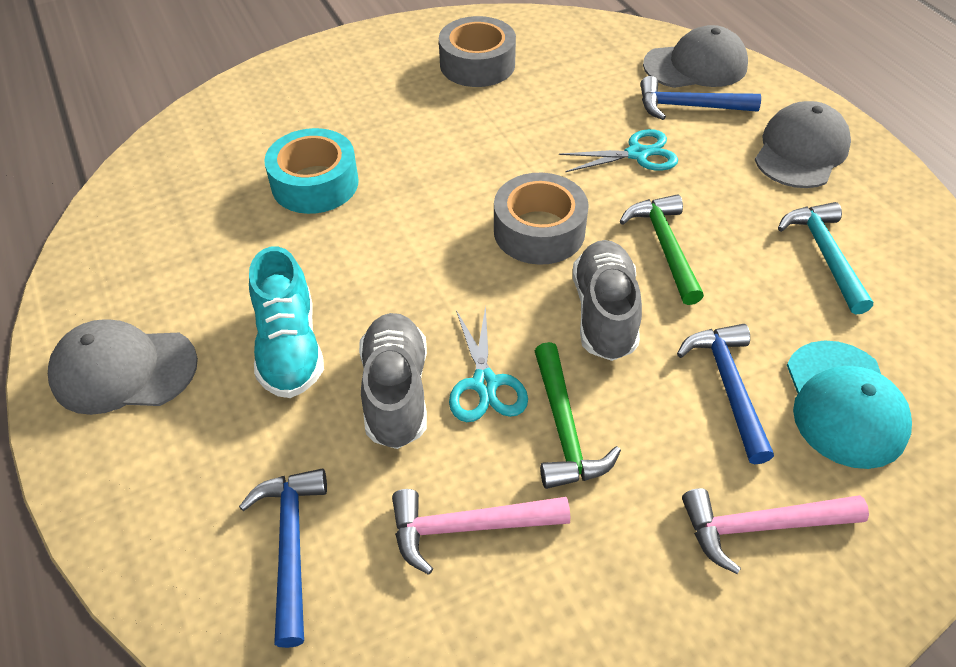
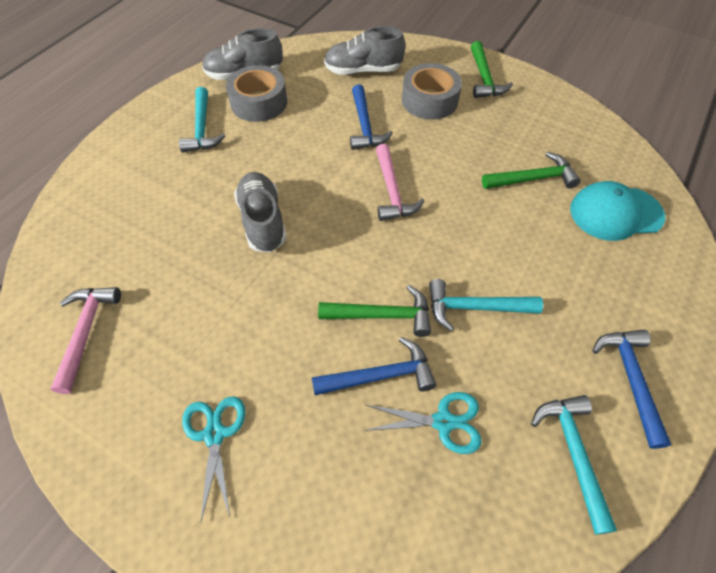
green hammer: 2 -> 3
grey cap: 3 -> 0
grey shoe: 2 -> 3
turquoise hammer: 1 -> 3
turquoise shoe: 1 -> 0
turquoise tape: 1 -> 0

